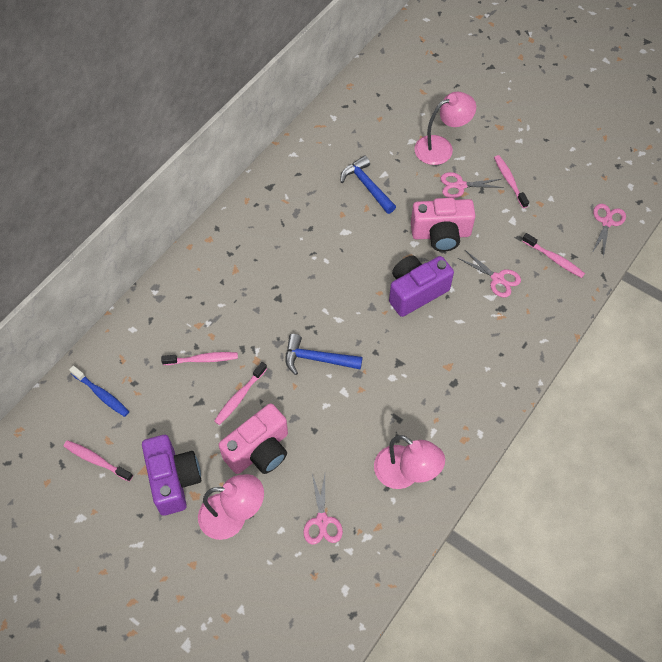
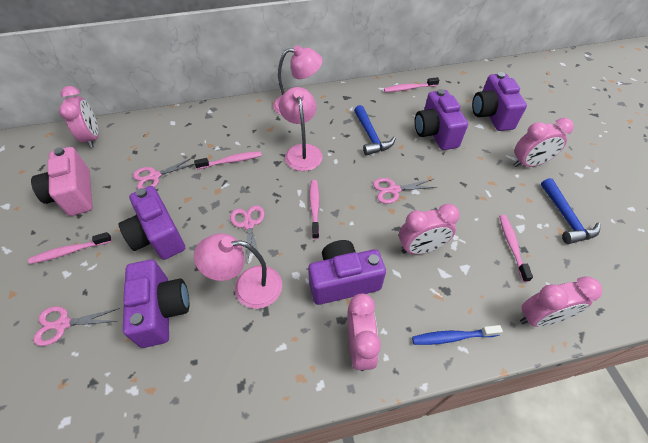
pink camera: 2 -> 1
pink clock: 0 -> 5
purple camera: 2 -> 5

